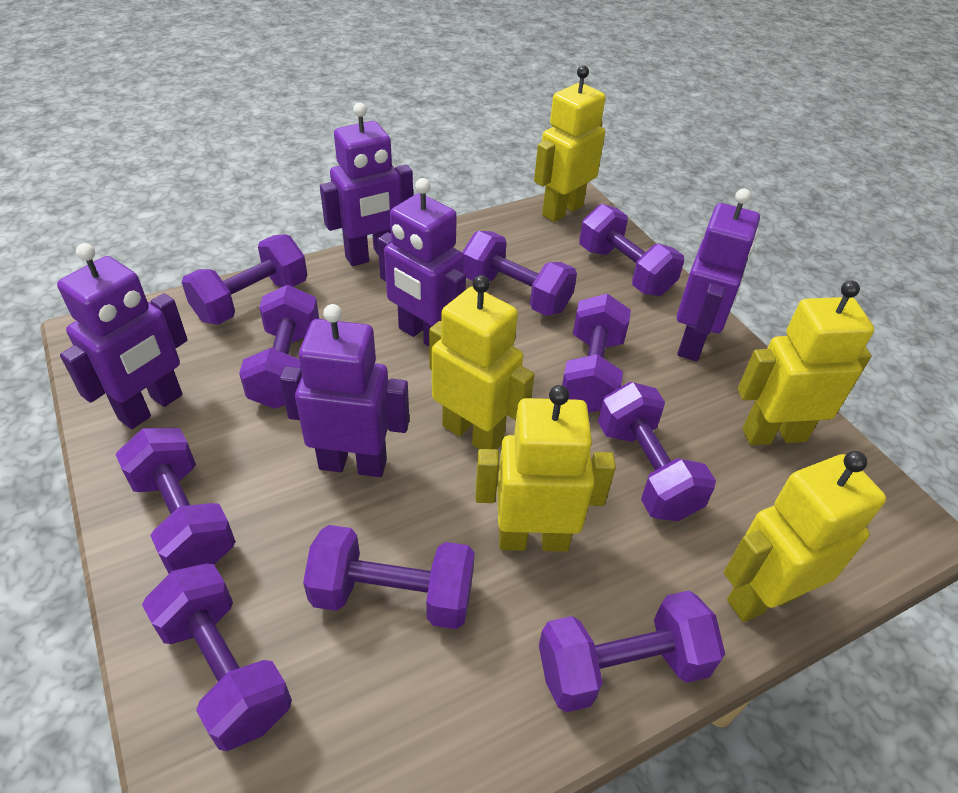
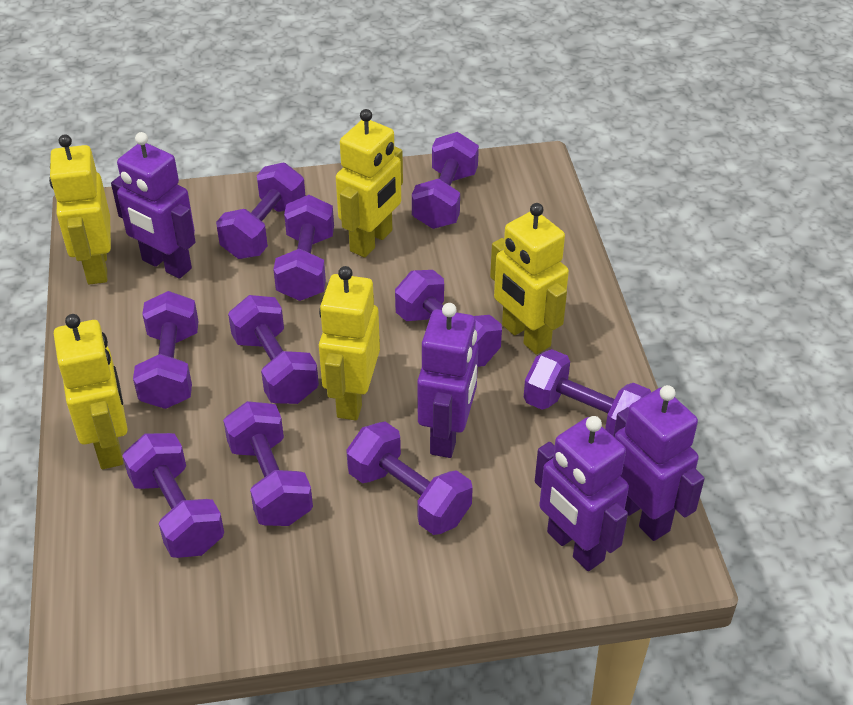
purple robot: 5 -> 4

